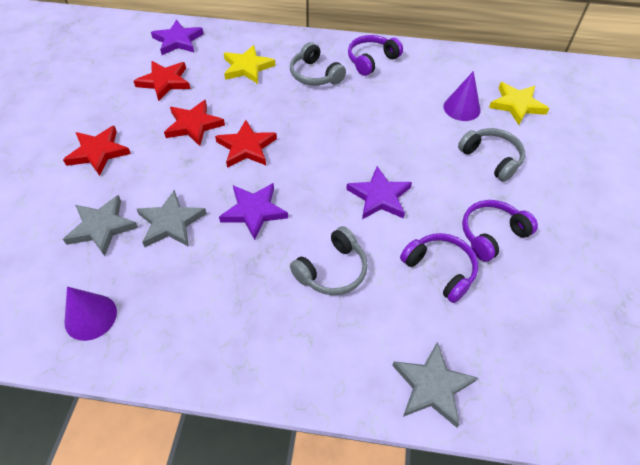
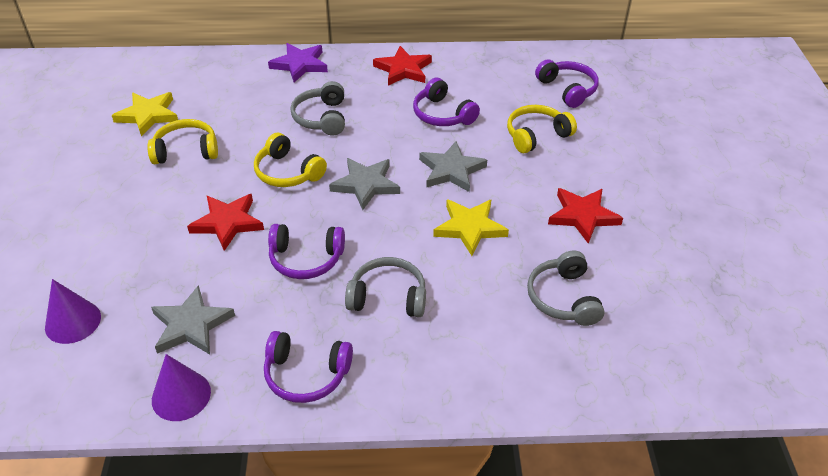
purple headphones: 3 -> 4
purple star: 3 -> 1
red star: 4 -> 3
yellow headphones: 0 -> 3

